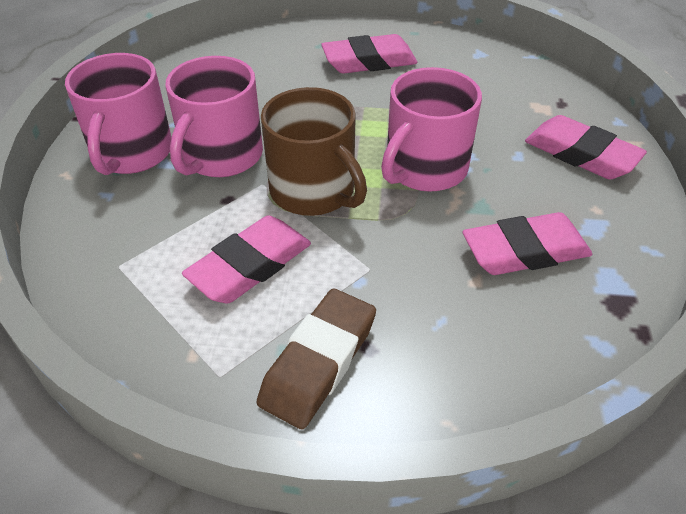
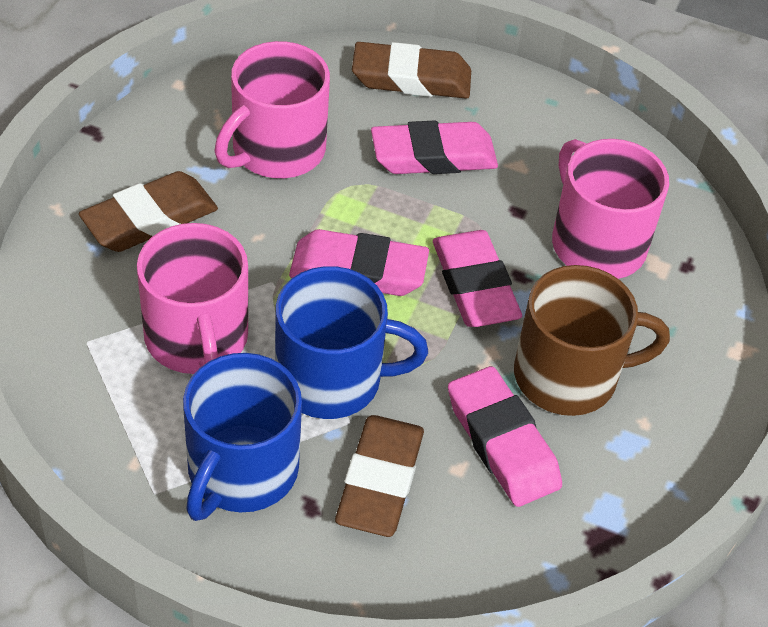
blue mug: 0 -> 2
brown eraser: 1 -> 3

